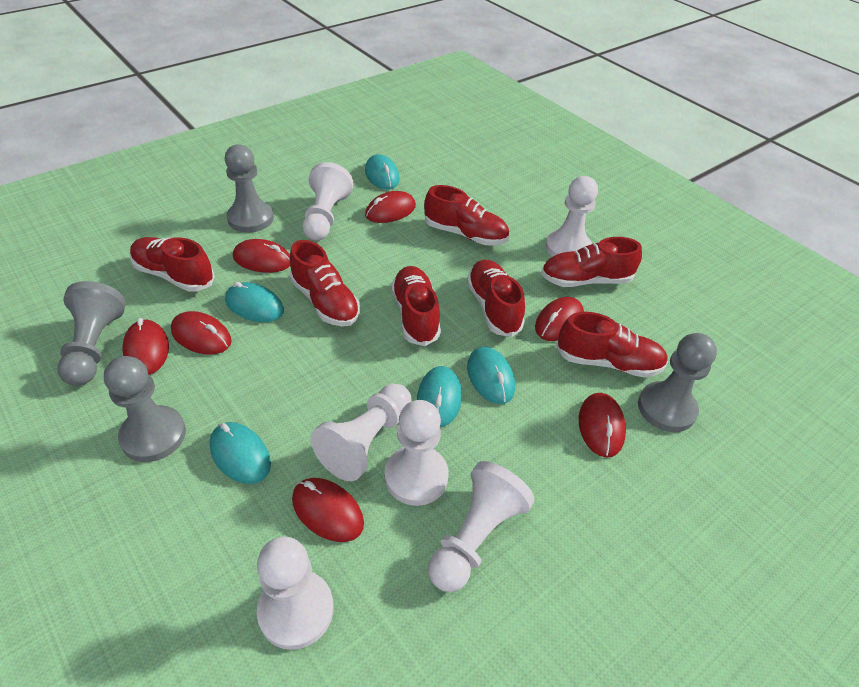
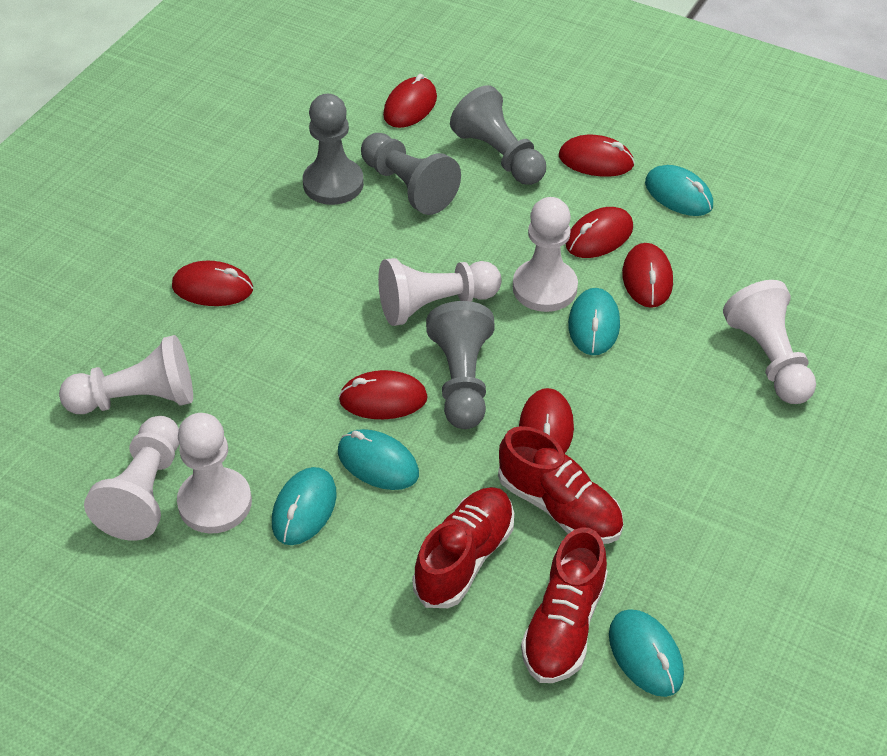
red shoe: 7 -> 3

